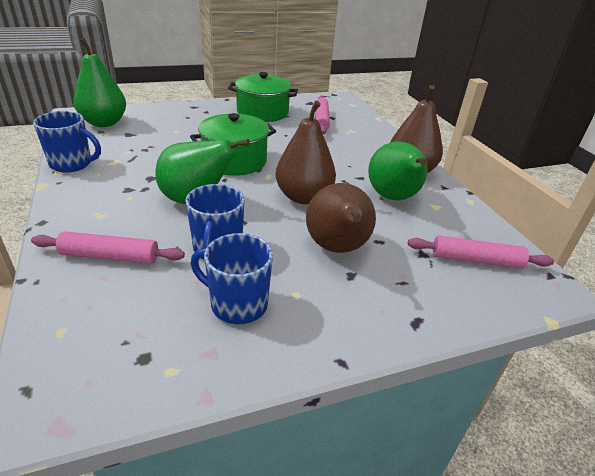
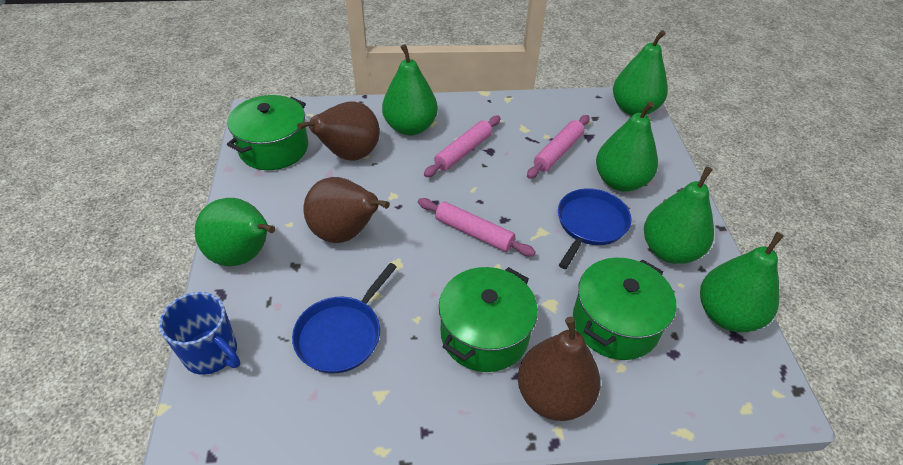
blue mug: 3 -> 1
blue pan: 0 -> 2
green pear: 3 -> 6
green pot: 2 -> 3

